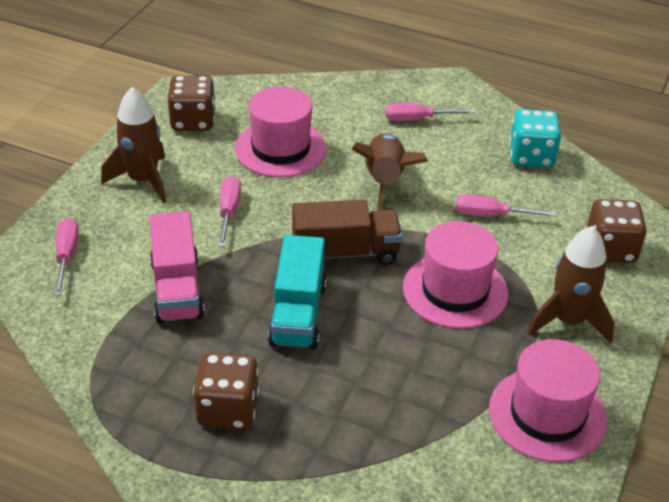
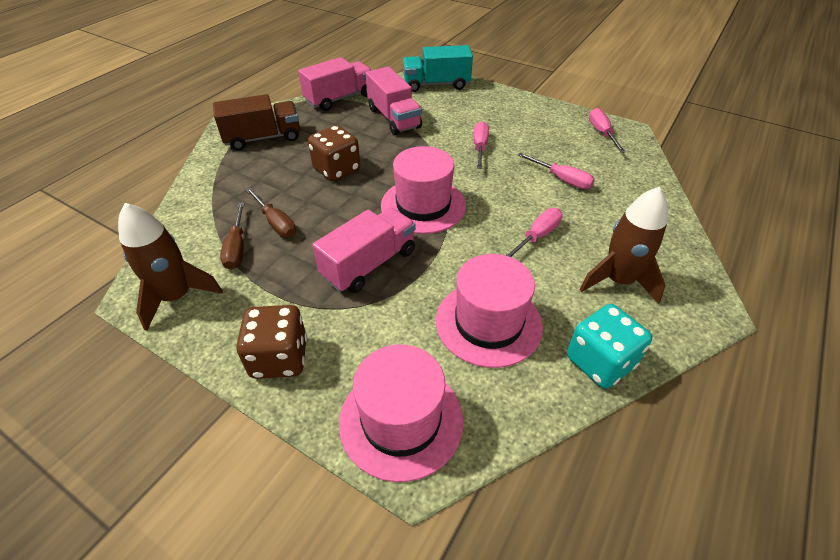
brown dice: 3 -> 2
brown rocket: 3 -> 2
brown screwdriver: 0 -> 2
pink truck: 1 -> 3

